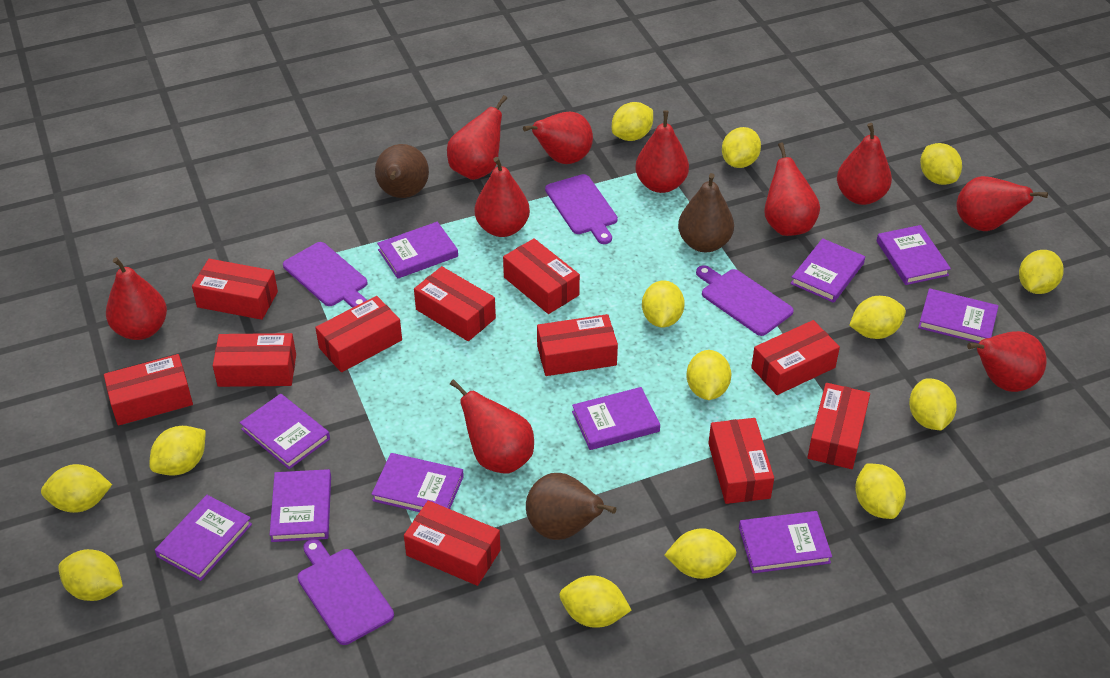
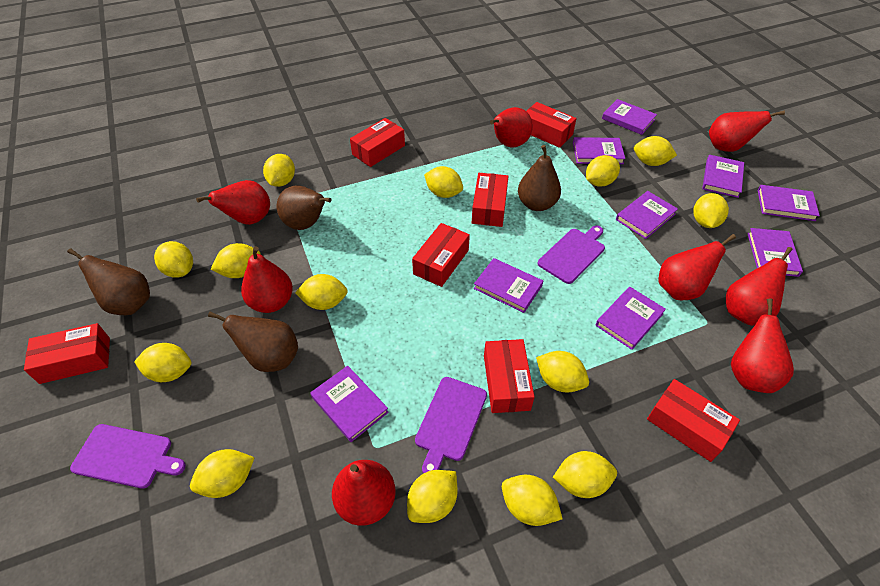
brown pear: 3 -> 4
purple book: 10 -> 9
purple cutting board: 4 -> 3
red box: 11 -> 7
red pear: 10 -> 8

